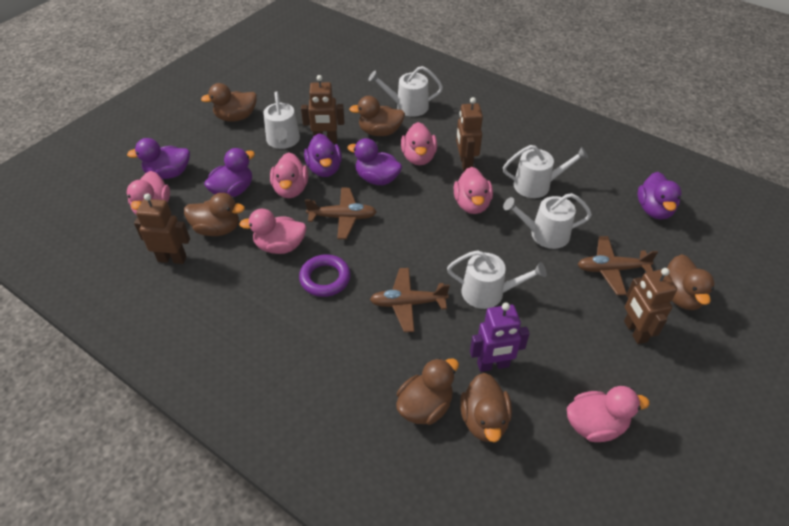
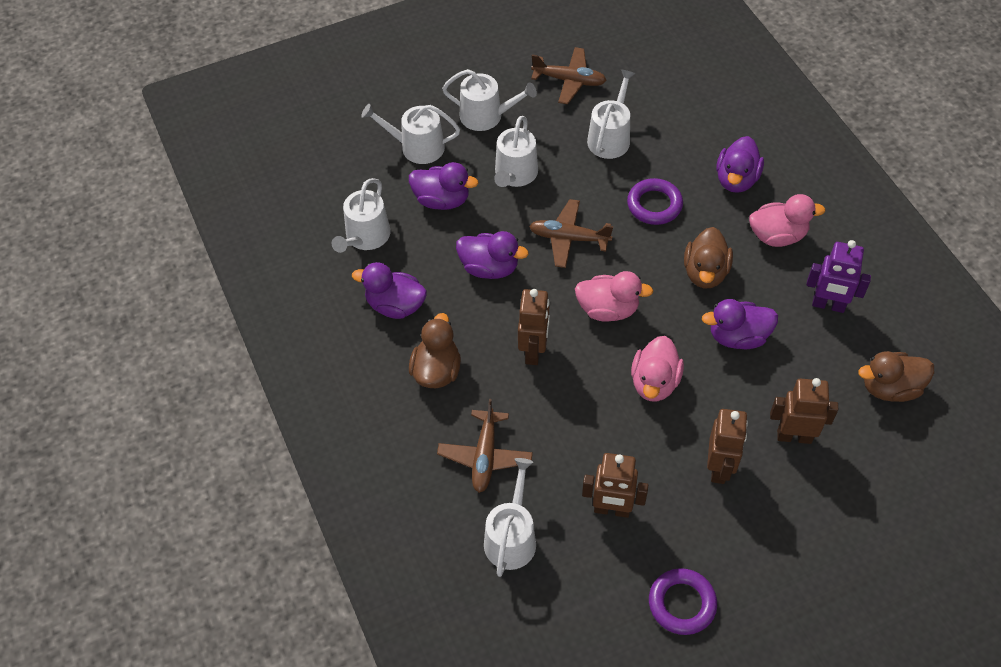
brown duck: 6 -> 3
pink duck: 6 -> 3
purple ring: 1 -> 2
white watering can: 5 -> 6

